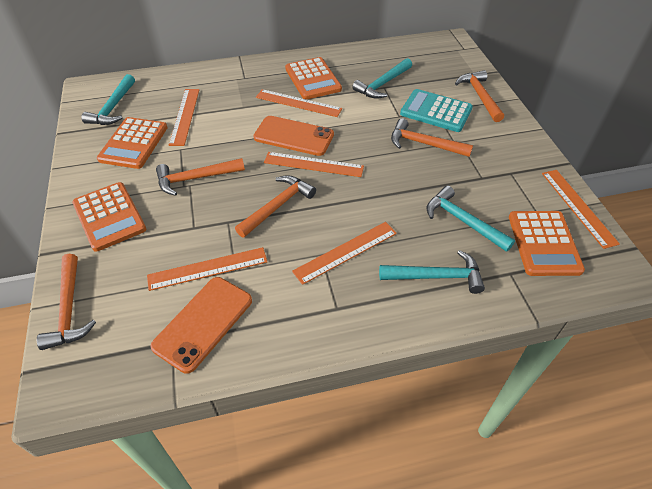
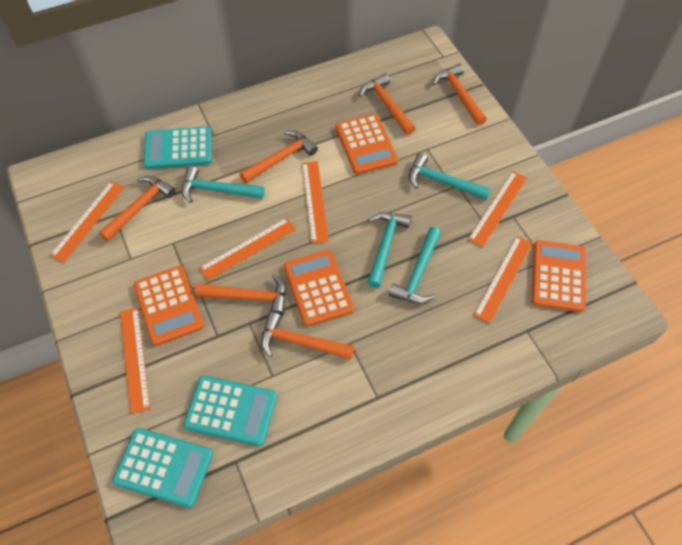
orange hammer: 5 -> 6
orange phone: 2 -> 0
turquoise calculator: 1 -> 3

